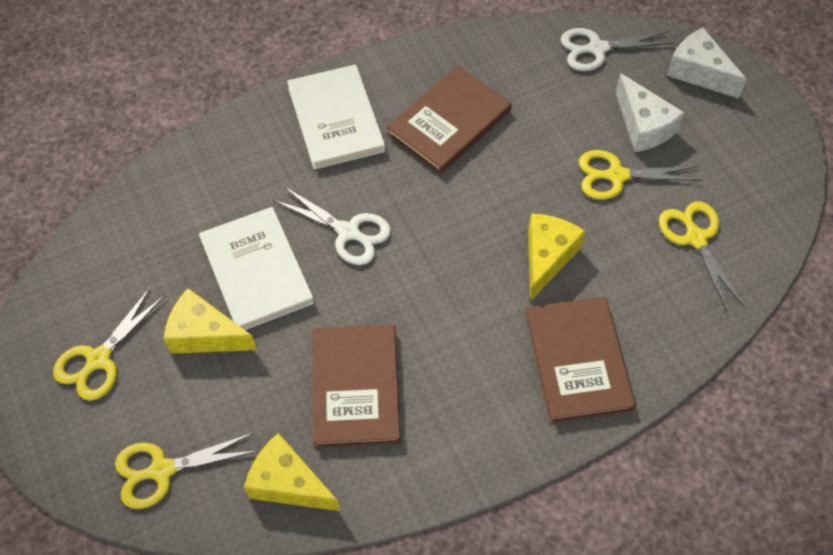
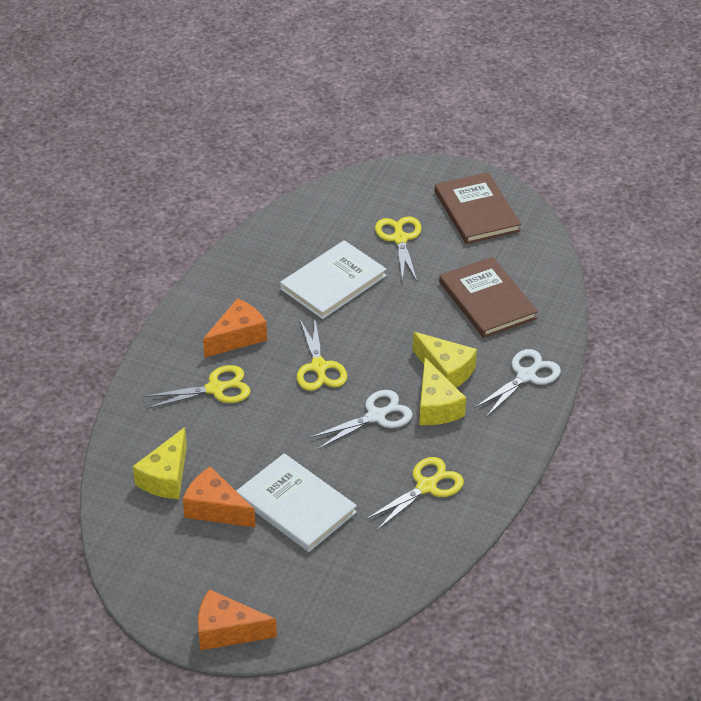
brown book: 3 -> 2
orange cheese: 0 -> 3
white cheese: 2 -> 0

